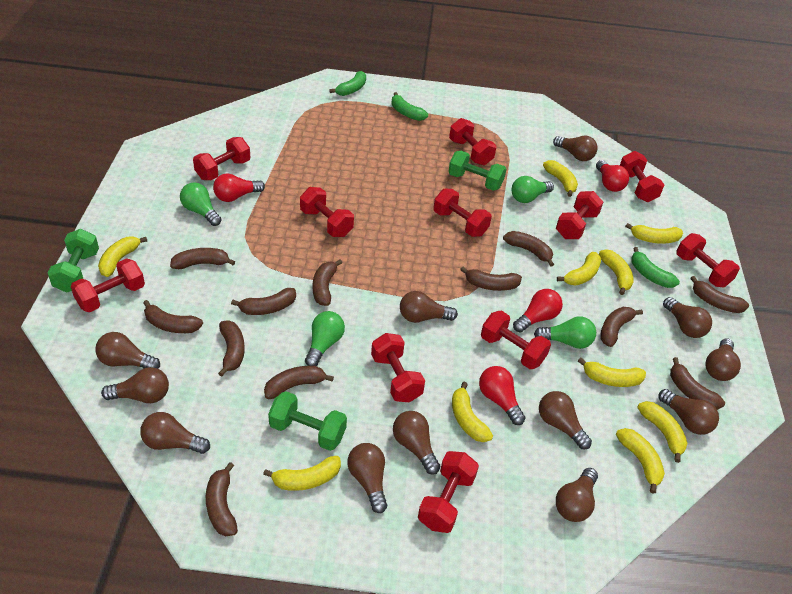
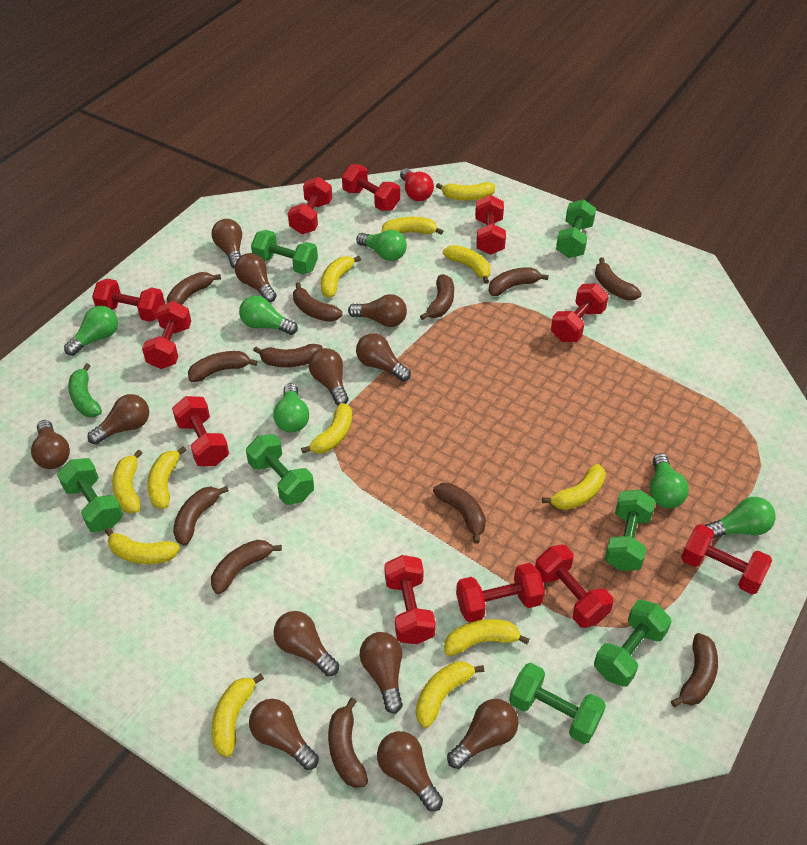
green banana: 3 -> 1
green dumbbell: 3 -> 7
green light bulb: 4 -> 6
red light bulb: 4 -> 1
yellow banana: 10 -> 12

